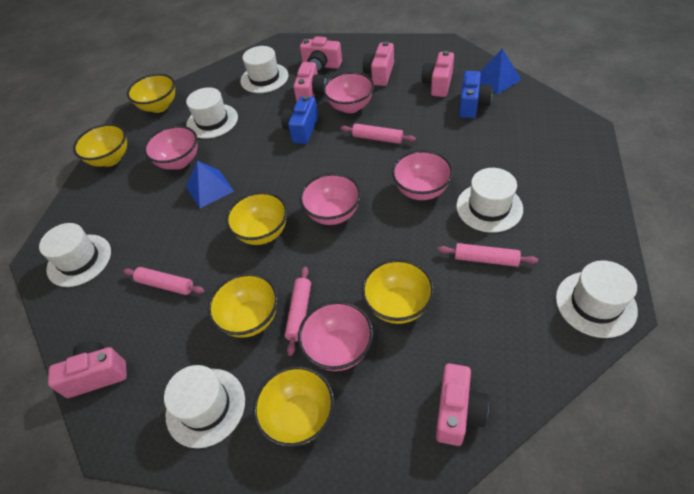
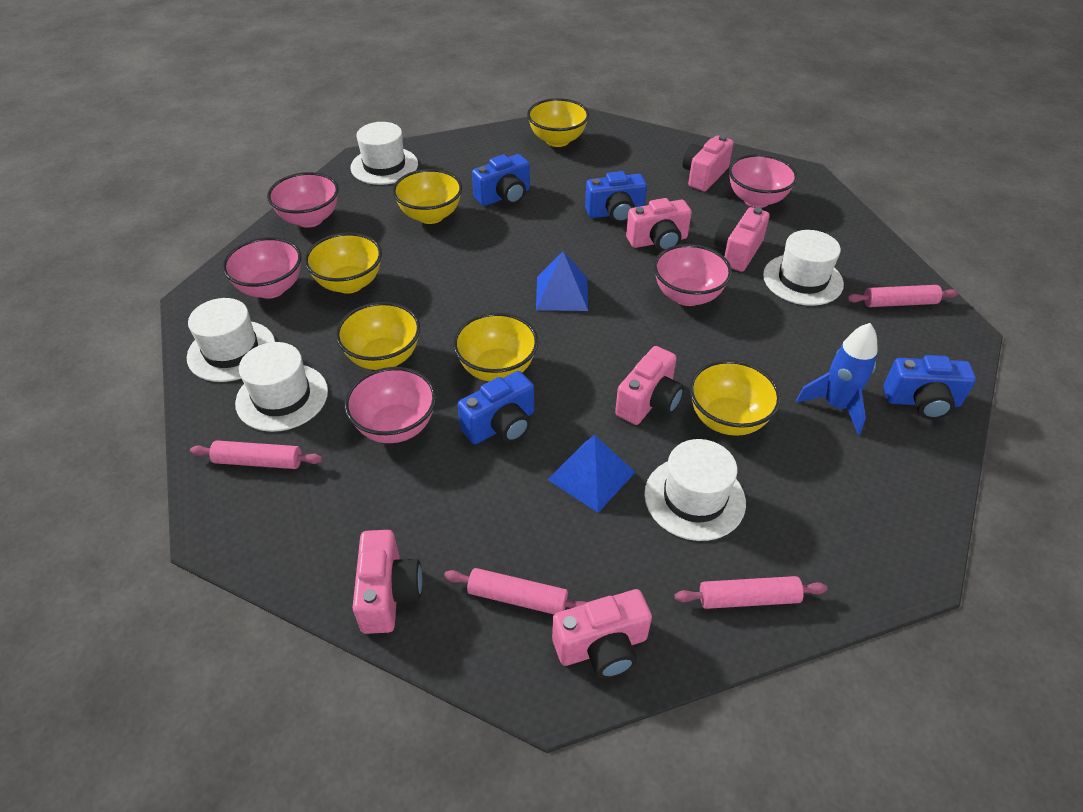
blue camera: 2 -> 4
blue rocket: 0 -> 1
white hat: 6 -> 5

